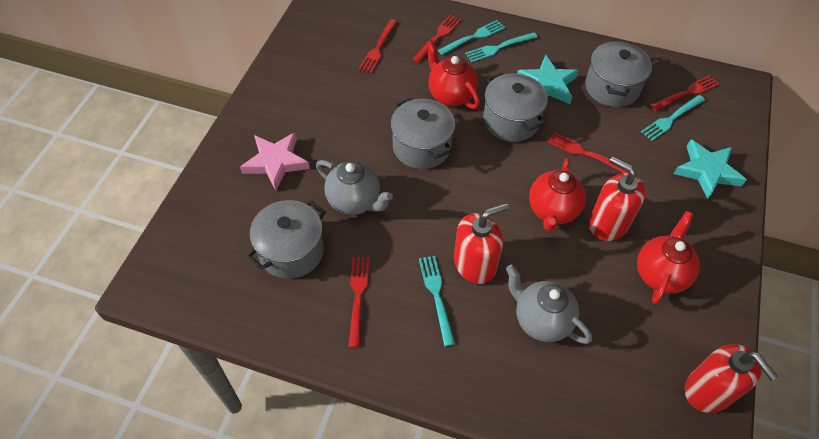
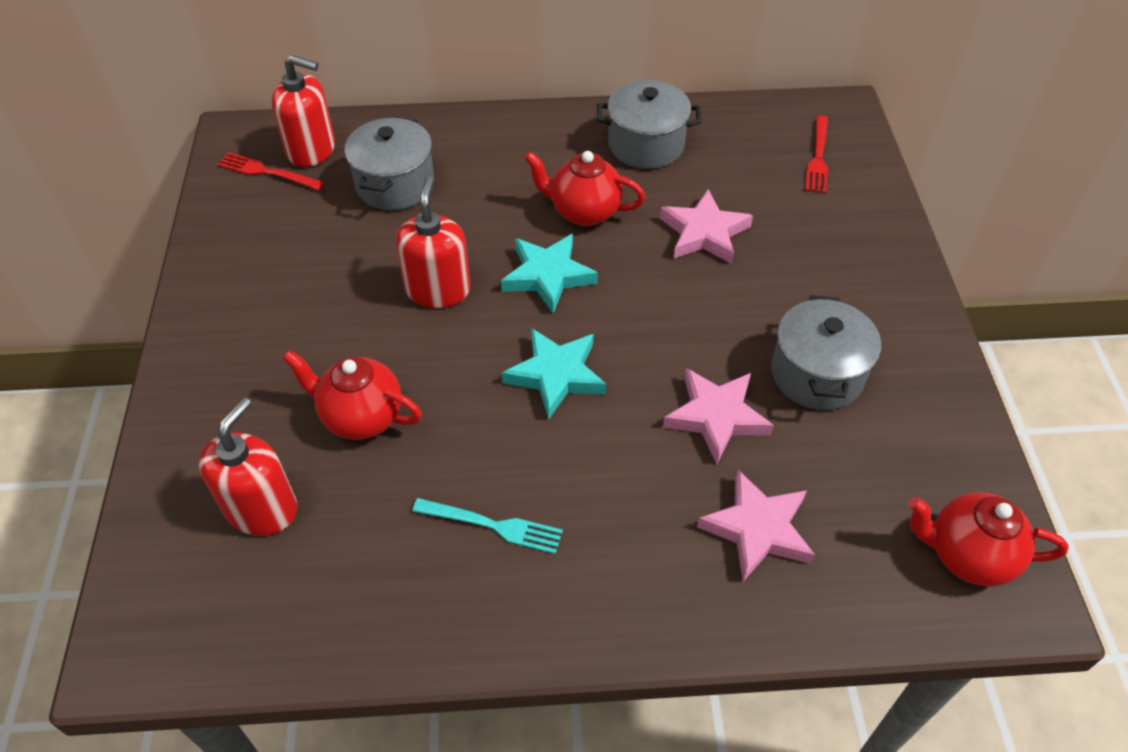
grey pot: 4 -> 3
grey teapot: 2 -> 0
pink star: 1 -> 3
red fork: 5 -> 2
turquoise fork: 4 -> 1

